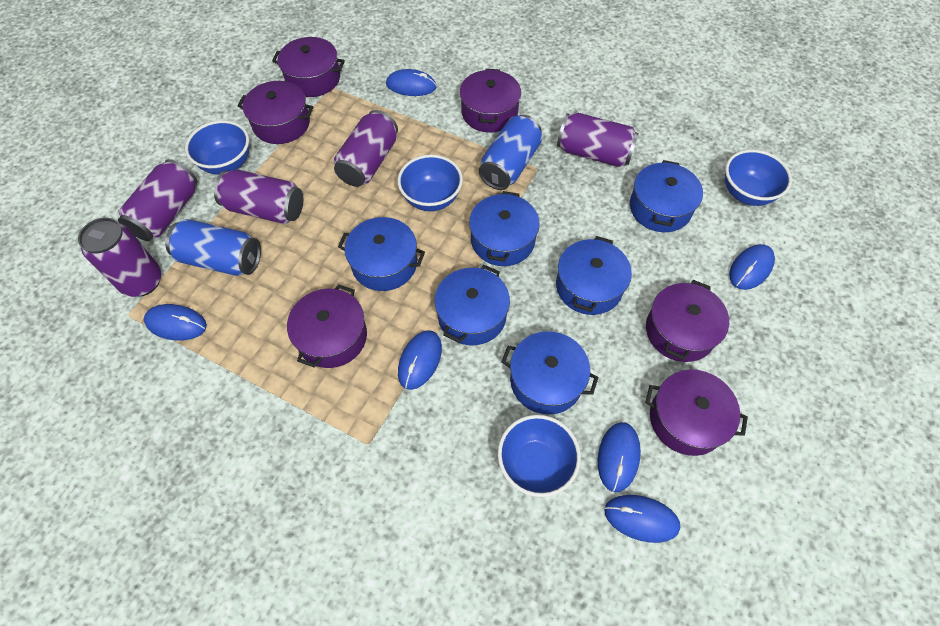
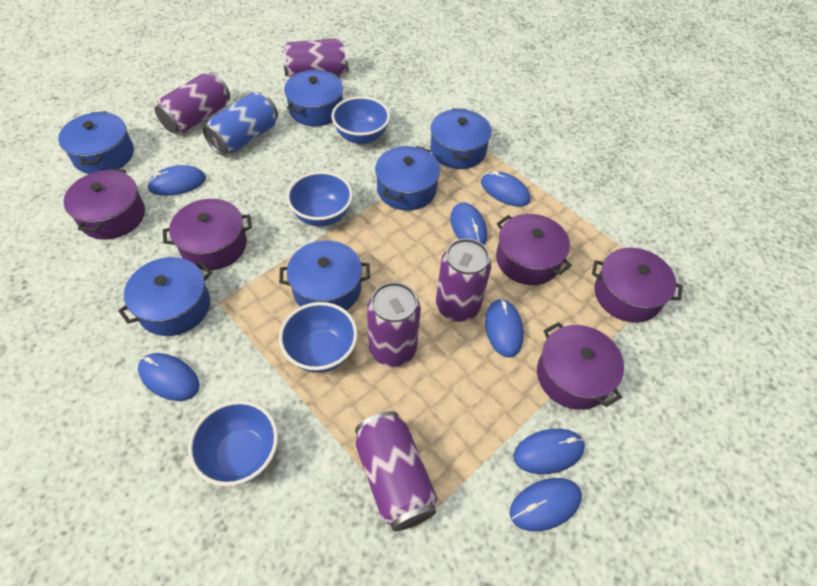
blue can: 2 -> 1
blue mouse: 6 -> 7
purple pot: 6 -> 5

